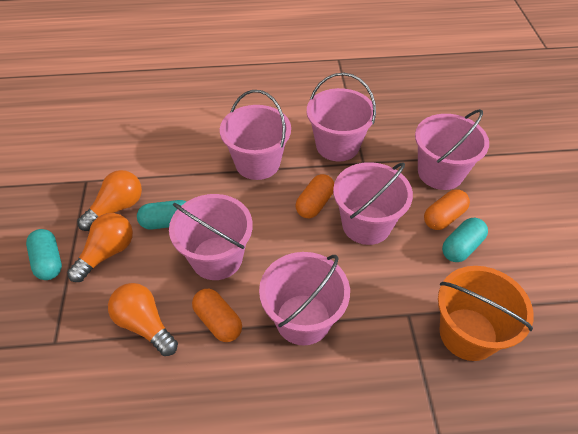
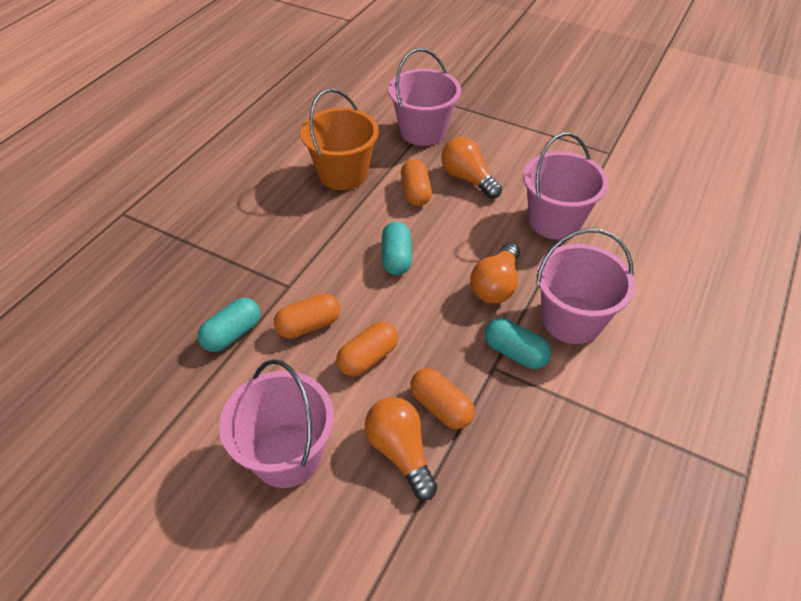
orange capsule: 3 -> 4
pink bucket: 6 -> 4

